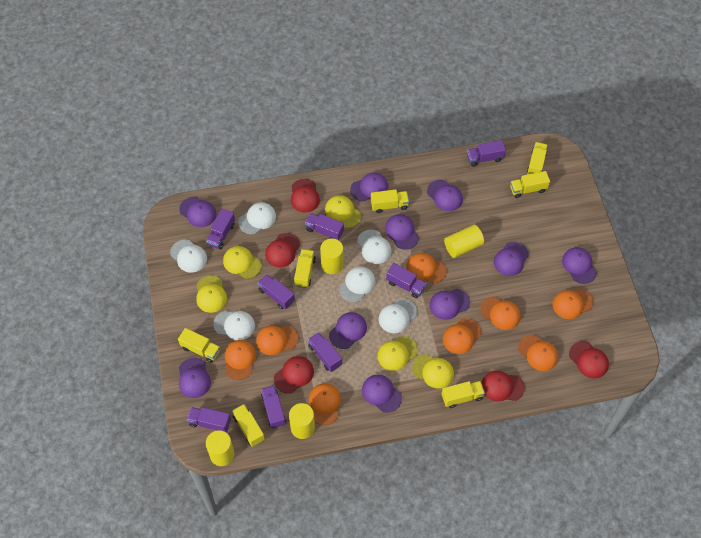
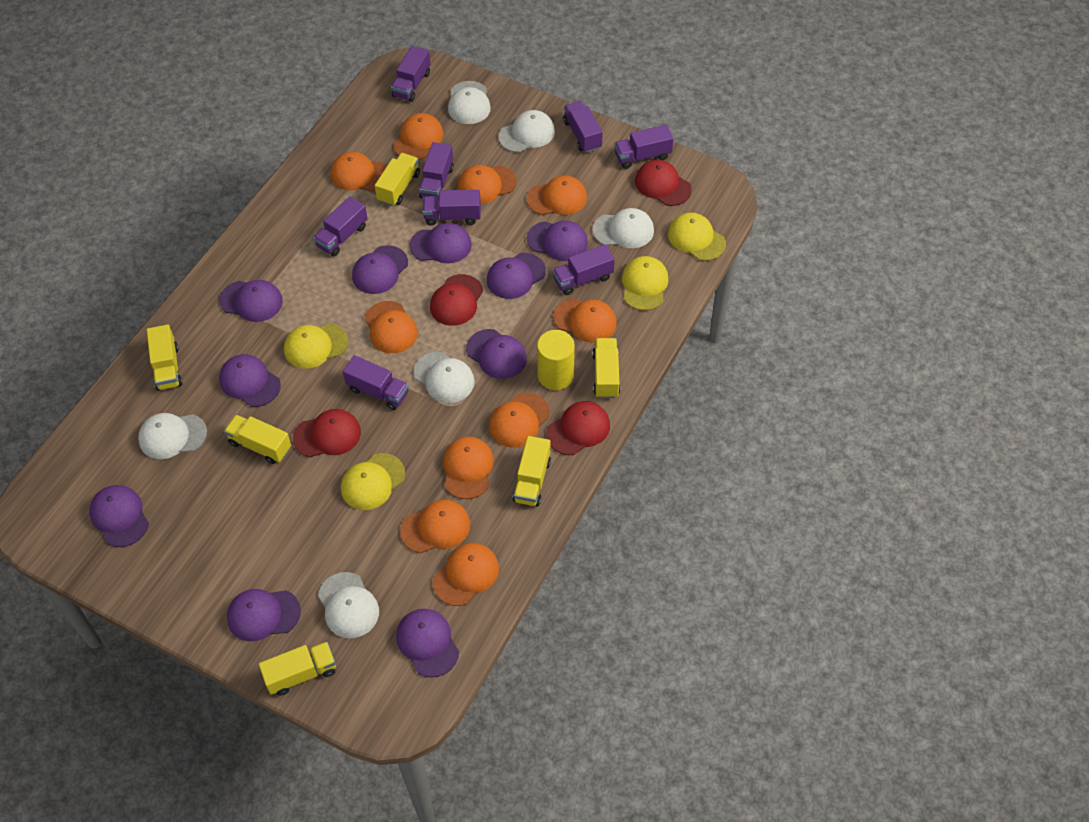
orange cap: 8 -> 10
red cap: 5 -> 4
yellow cap: 5 -> 4
yellow cylinder: 4 -> 1
yellow truck: 7 -> 6

